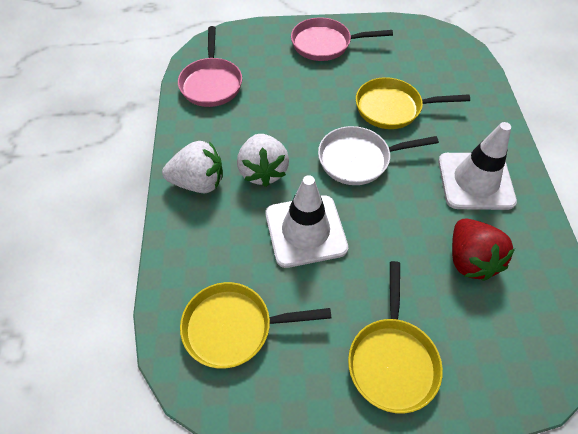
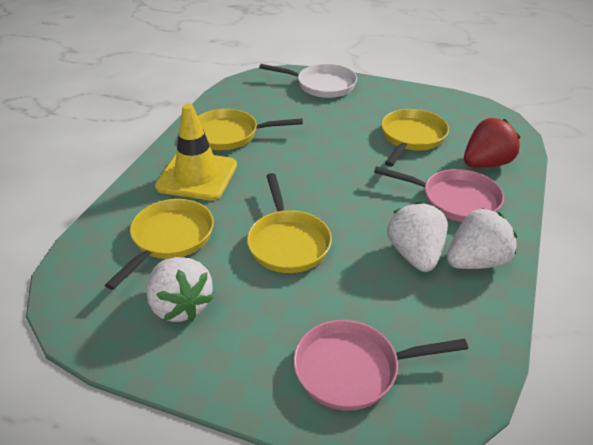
white strawberry: 2 -> 3
white traffic cone: 2 -> 0
yellow pan: 3 -> 4
yellow traffic cone: 0 -> 1

